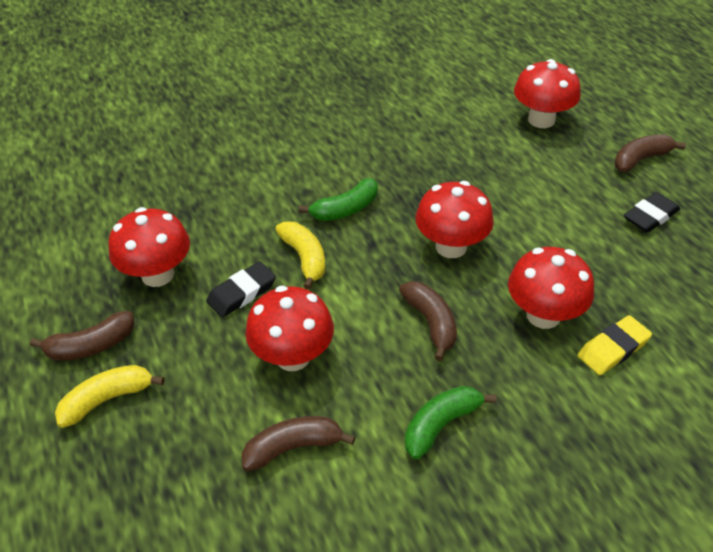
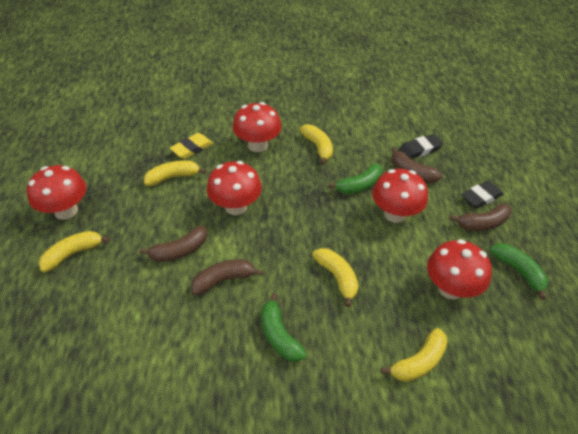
green banana: 2 -> 3
yellow banana: 2 -> 5

